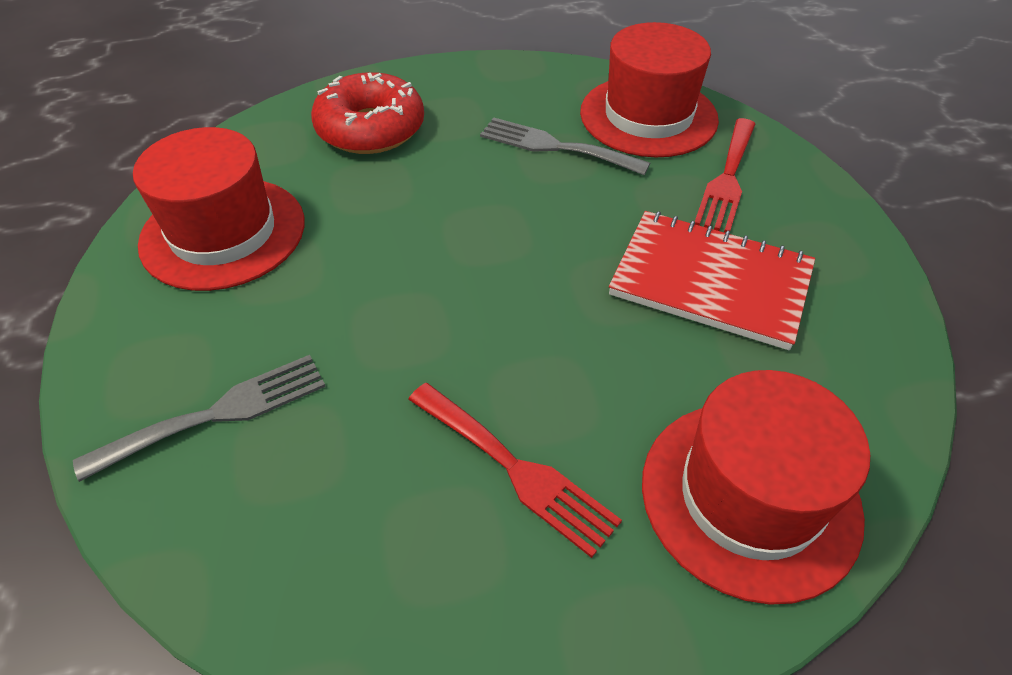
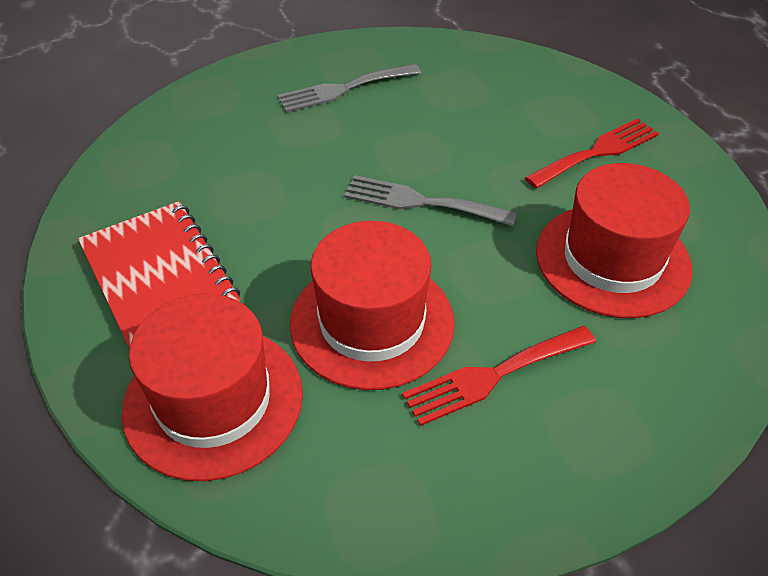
red donut: 1 -> 0

